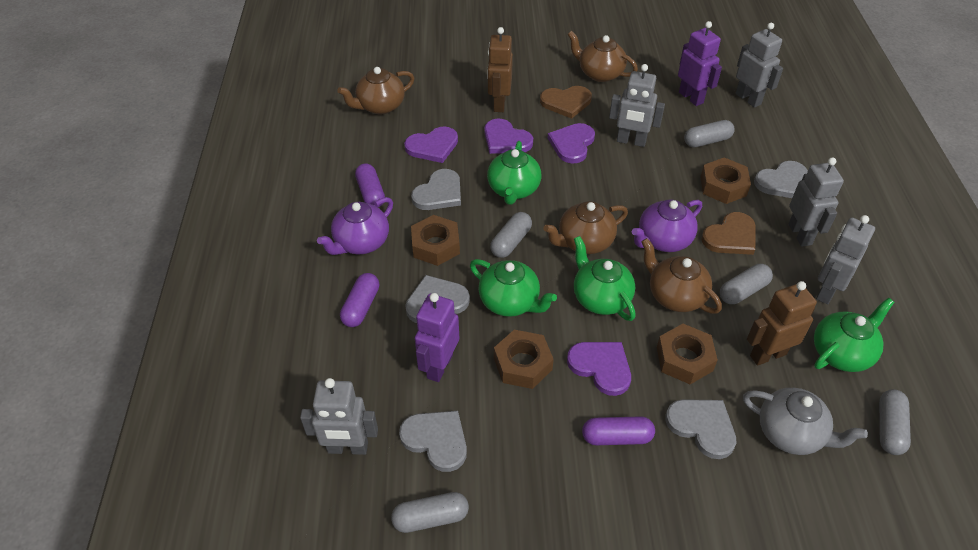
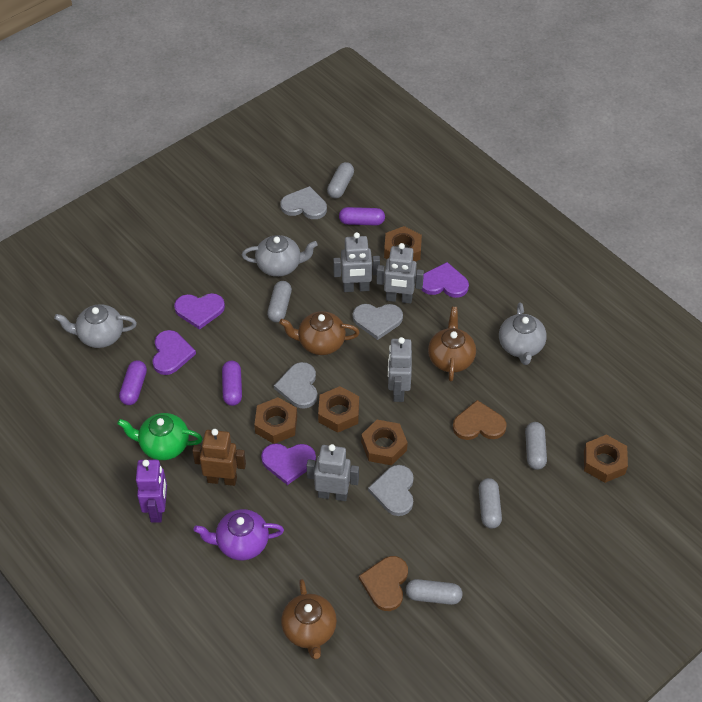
brown nut: 4 -> 5
brown robot: 2 -> 1
brown teapot: 4 -> 3
green teapot: 4 -> 1
grey heart: 5 -> 4
grey robot: 5 -> 4
grey teapot: 1 -> 3
purple robot: 2 -> 1
purple teapot: 2 -> 1

